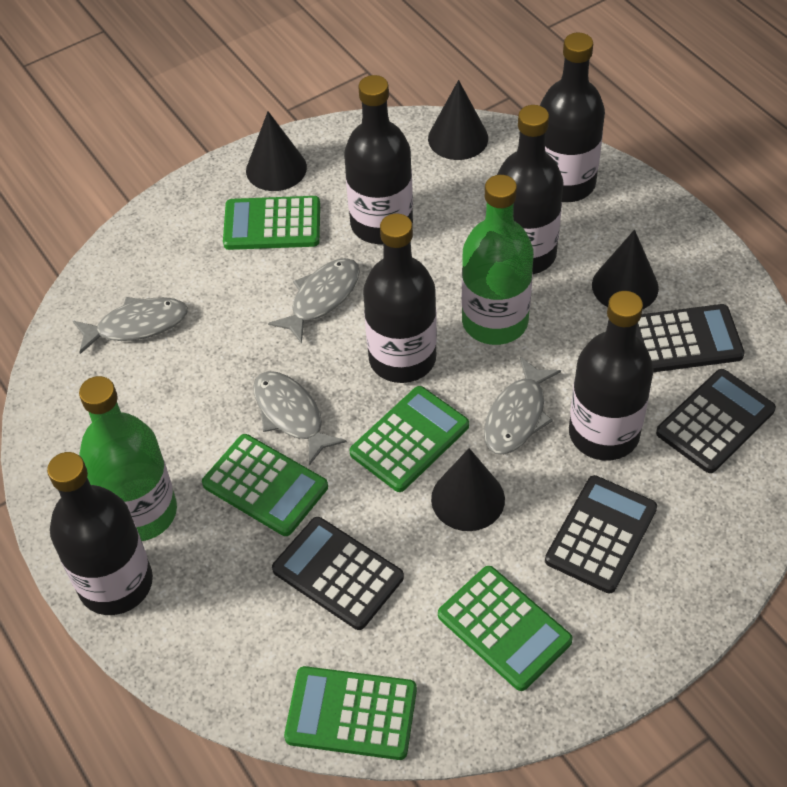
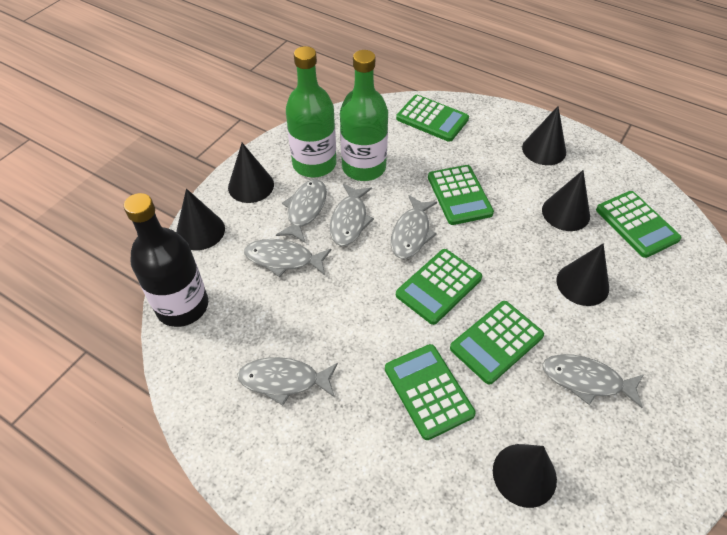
black bottle: 6 -> 1
black calculator: 4 -> 0
black cone: 4 -> 6
green calculator: 5 -> 6
grey fish: 4 -> 6

